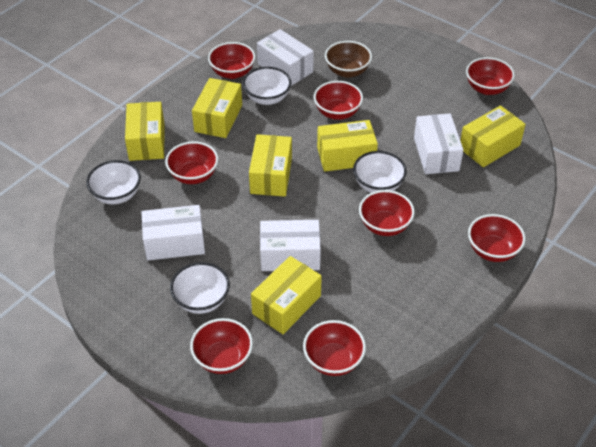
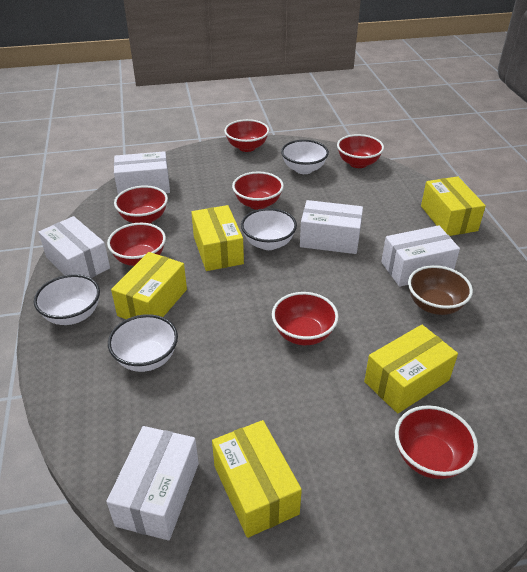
red bowl: 8 -> 7
white box: 4 -> 5
yellow box: 6 -> 5

